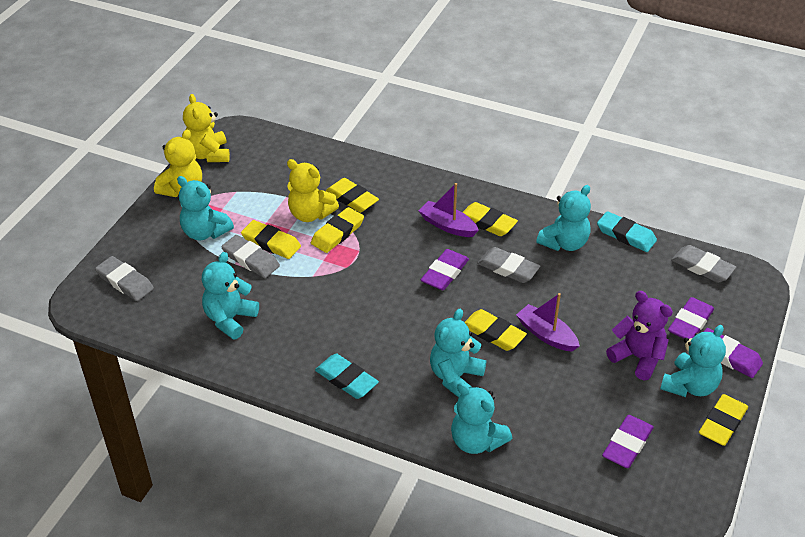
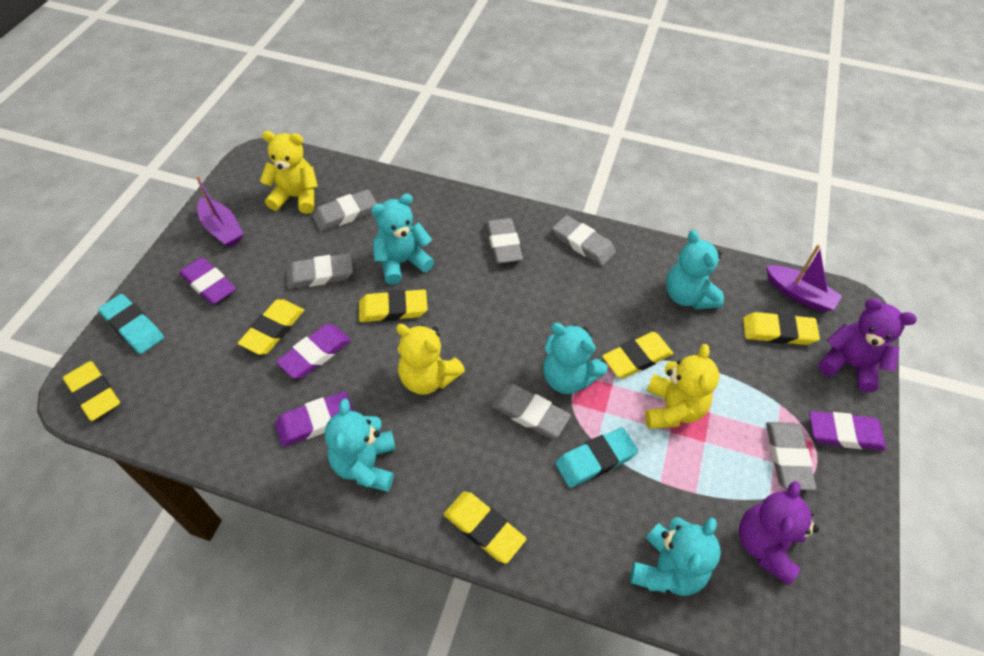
grey eraser: 4 -> 6
purple teddy bear: 1 -> 2
turquoise teddy bear: 6 -> 5

